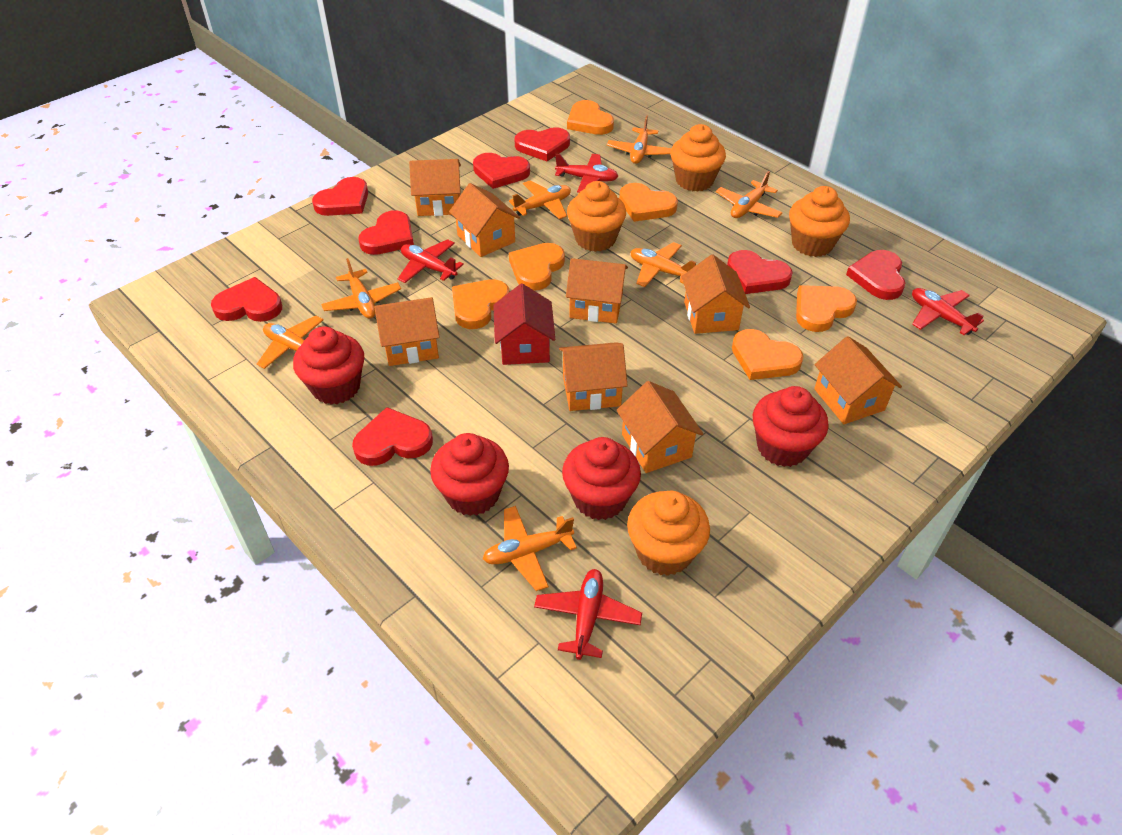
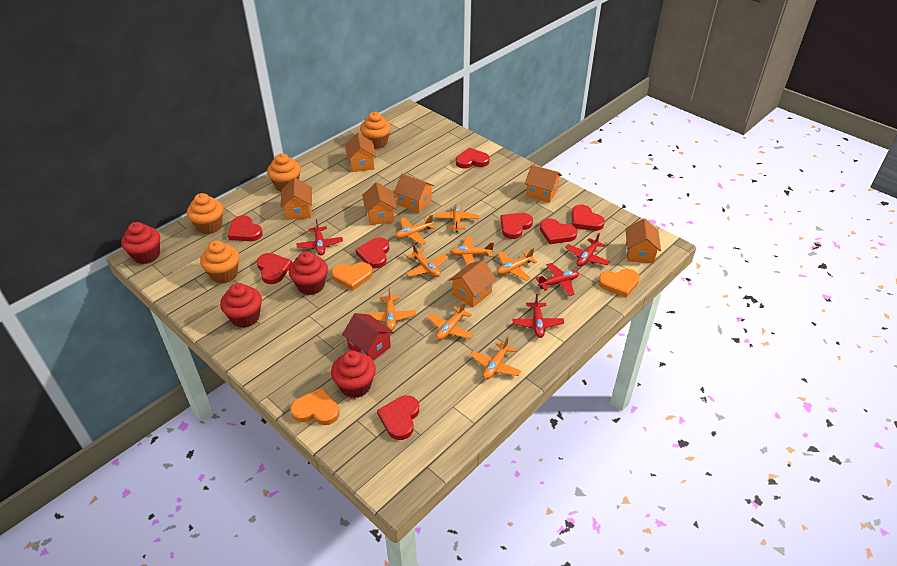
orange heart: 6 -> 3
orange house: 8 -> 7
orange plane: 7 -> 8

